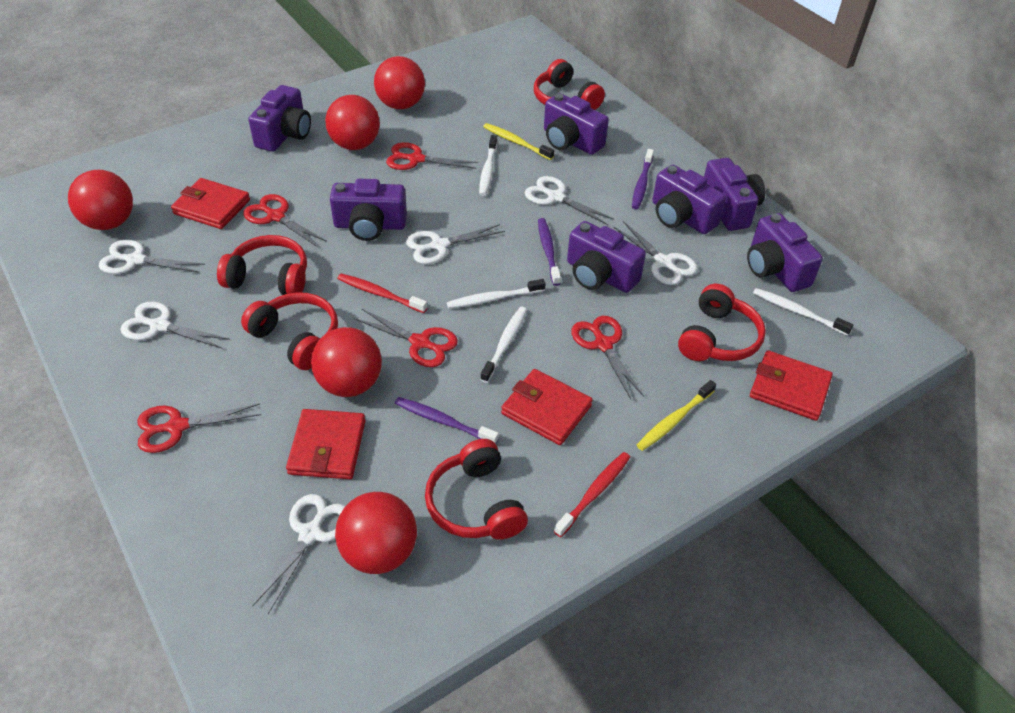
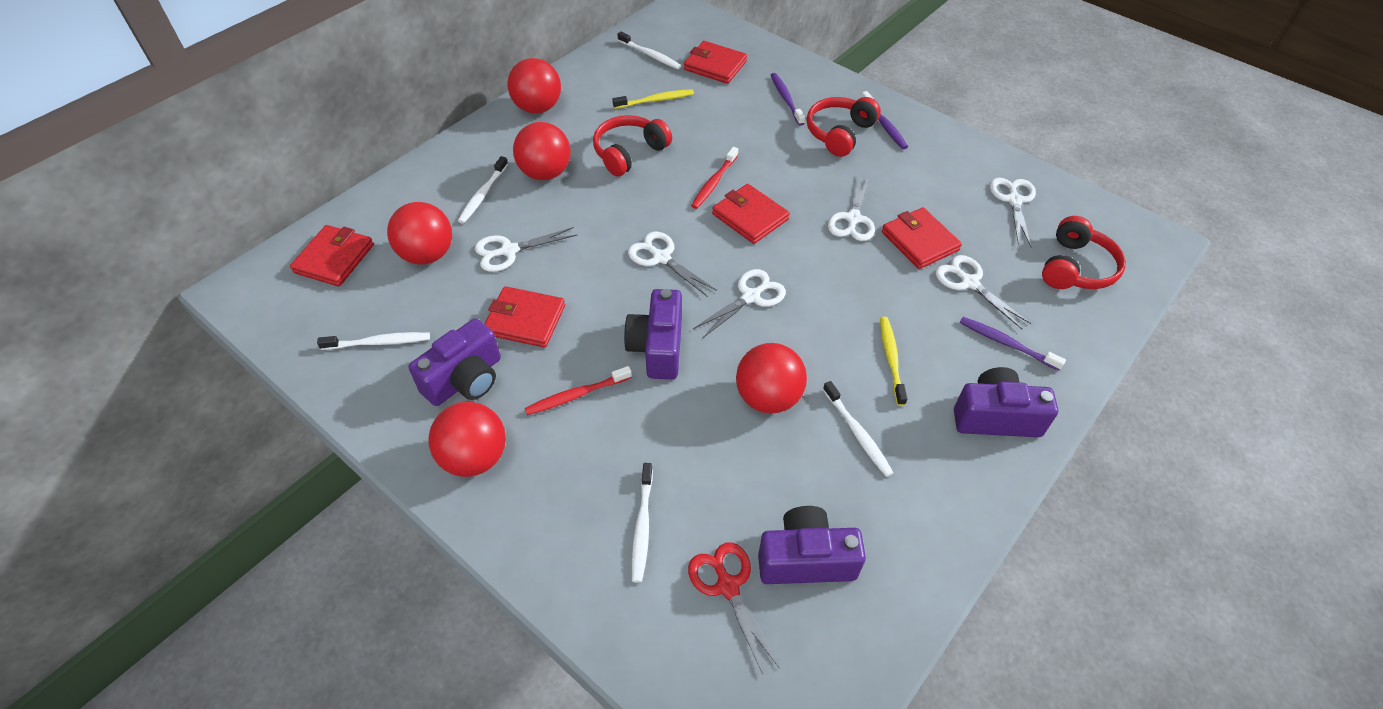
purple camera: 7 -> 4
red headphones: 5 -> 3
red scissors: 5 -> 1
red wallet: 4 -> 5
white toothbrush: 4 -> 5

